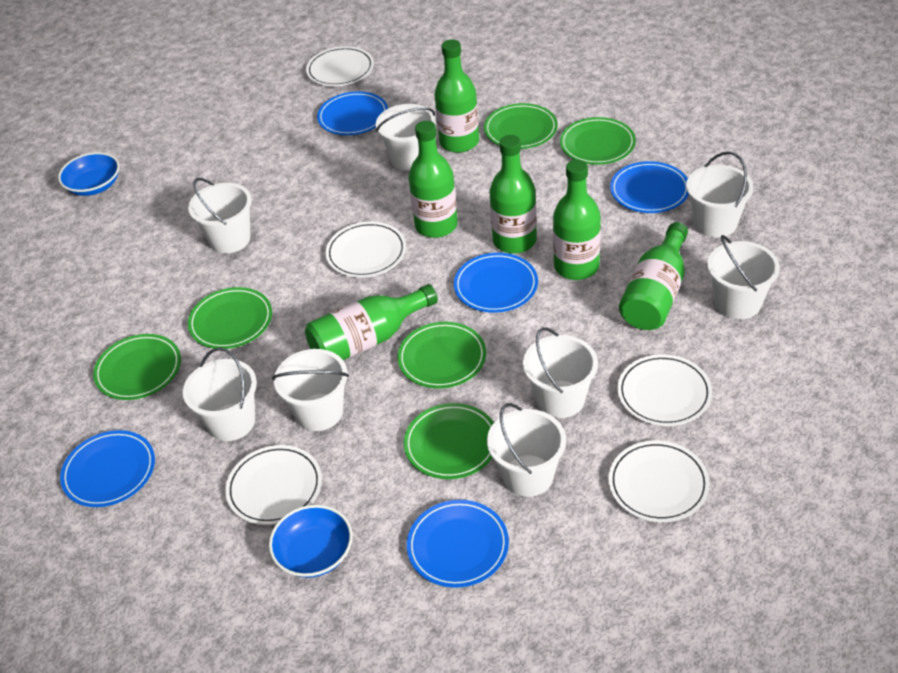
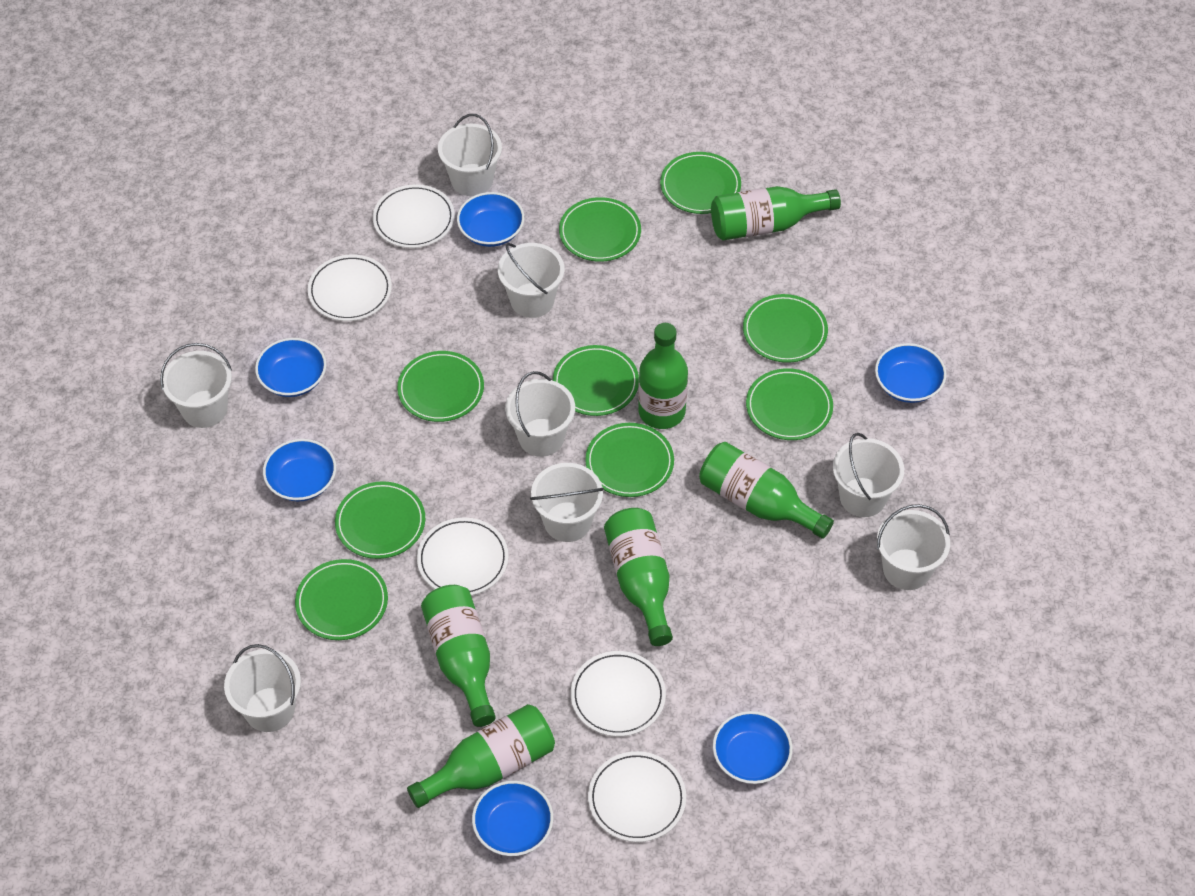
blue bowl: 2 -> 6
blue plate: 5 -> 0
green plate: 6 -> 9

